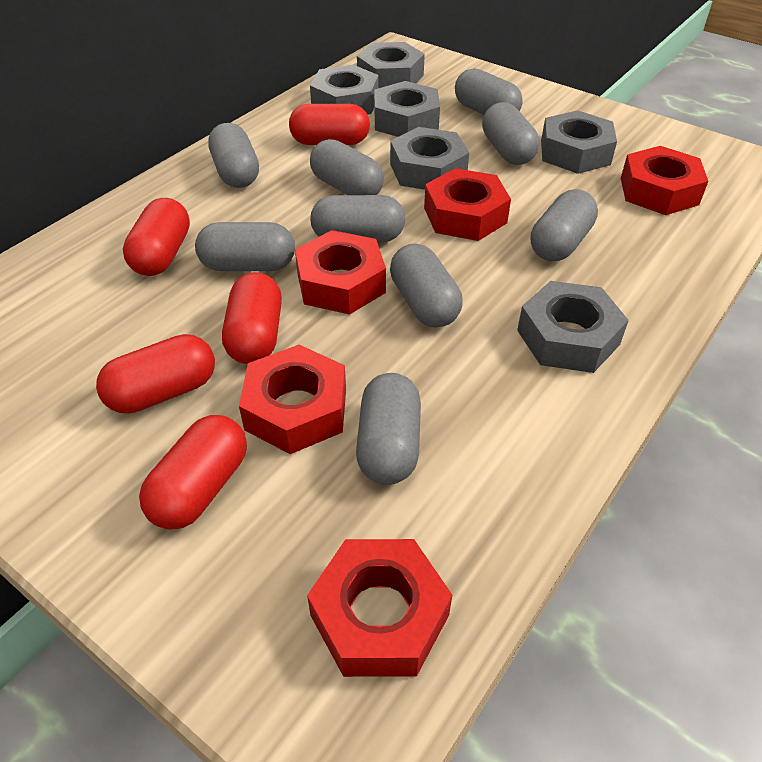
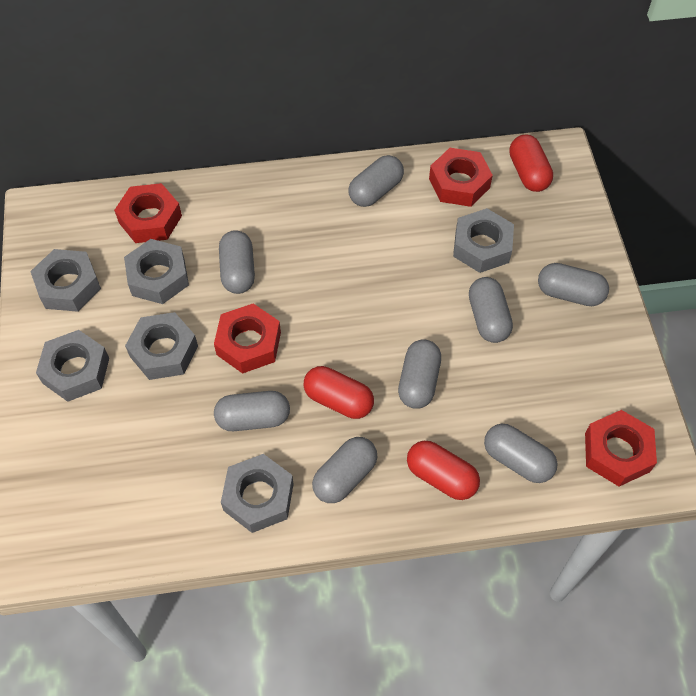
grey capsule: 9 -> 8
red capsule: 5 -> 3
red nut: 5 -> 4

